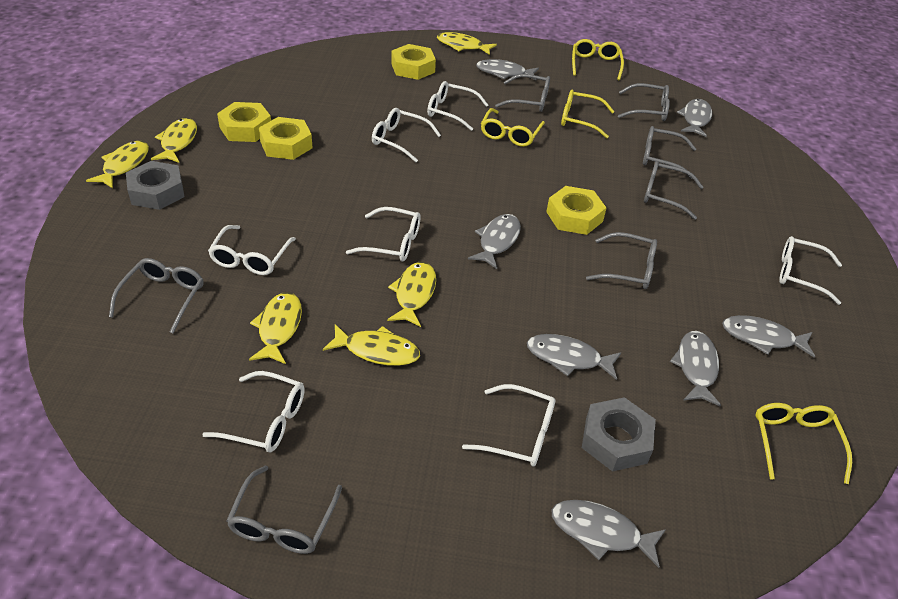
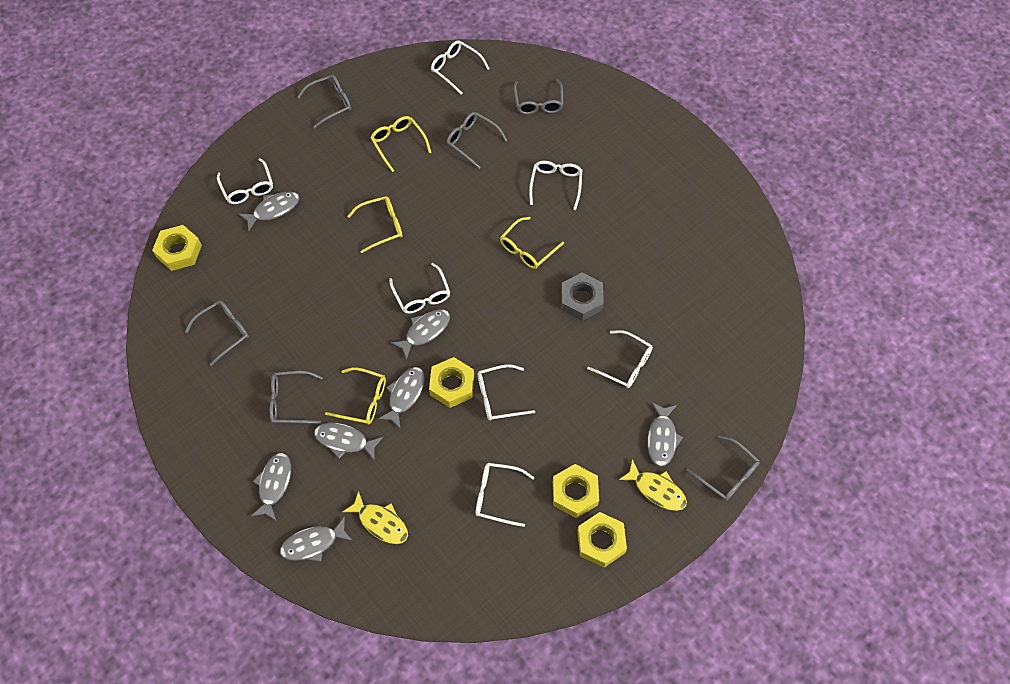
grey glasses: 7 -> 6
grey nut: 2 -> 1
yellow fish: 6 -> 2

